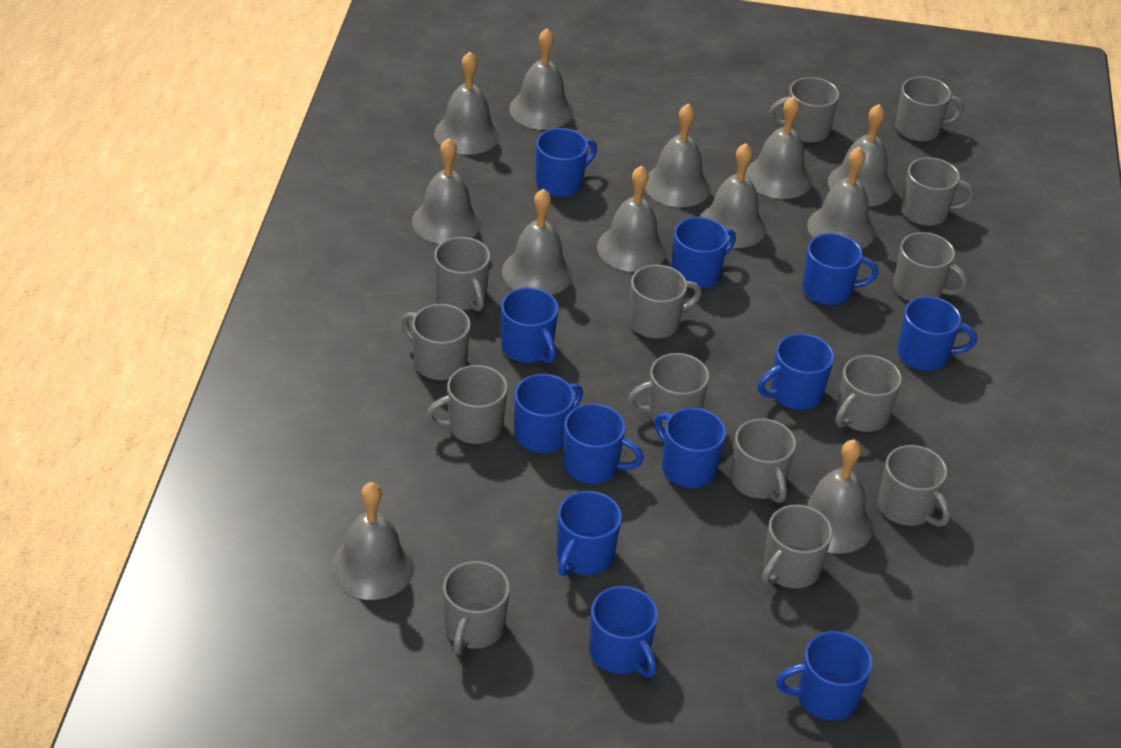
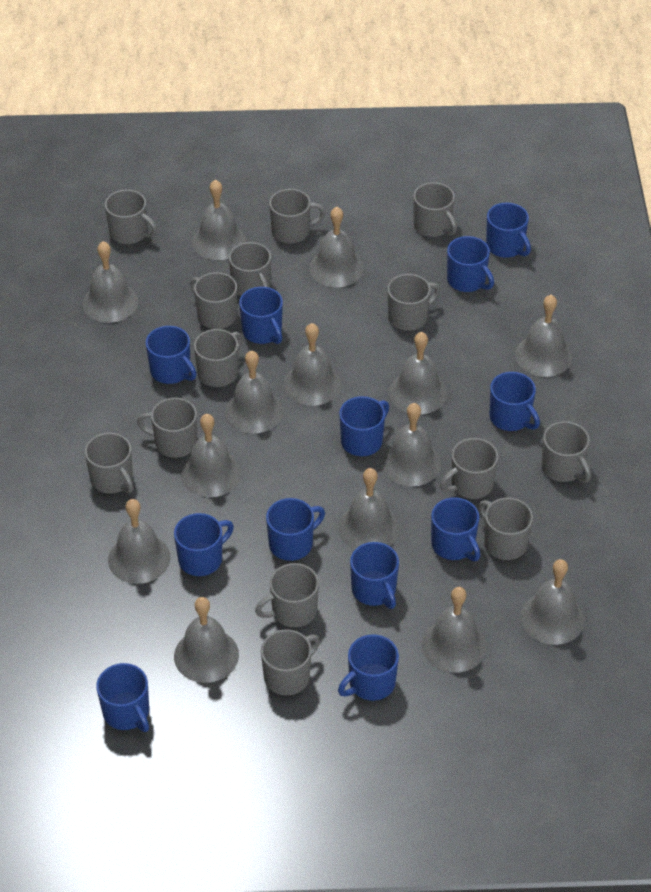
grey bell: 12 -> 14

